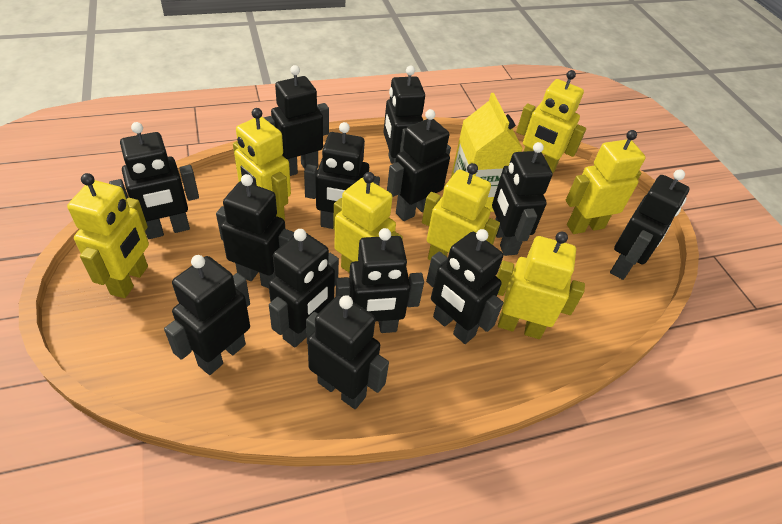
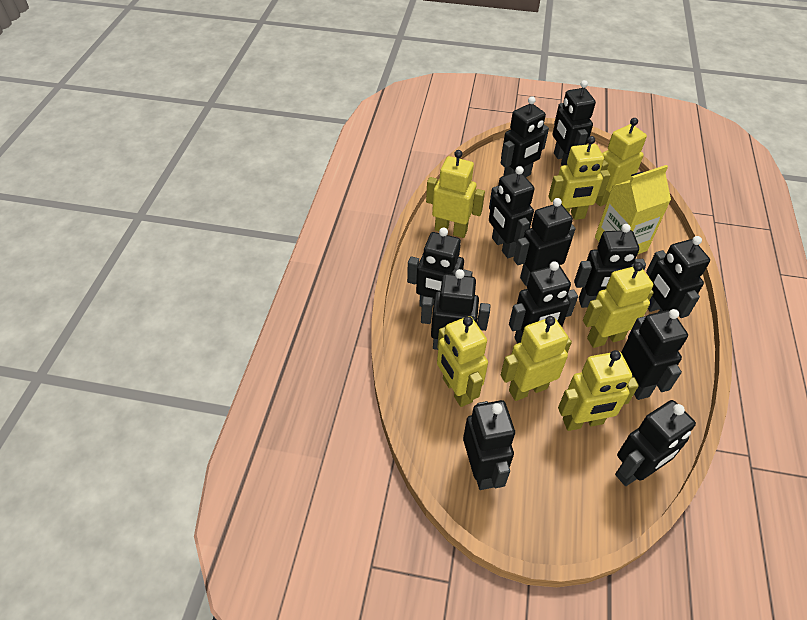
black robot: 13 -> 12

